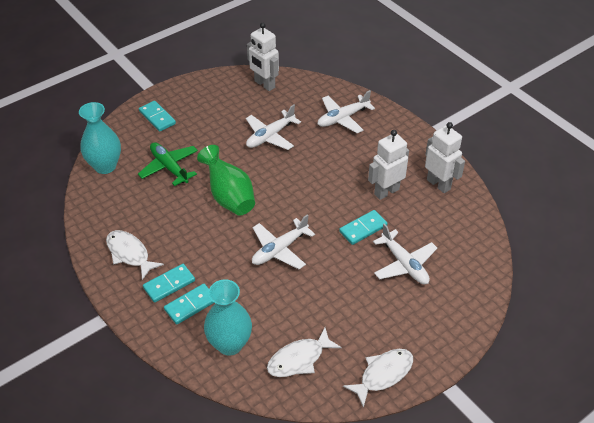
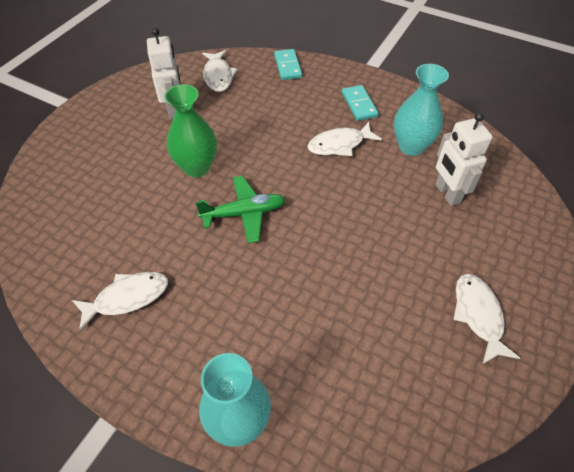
turquoise domino: 4 -> 2
white fish: 3 -> 4
white plane: 4 -> 0
white robot: 3 -> 2

